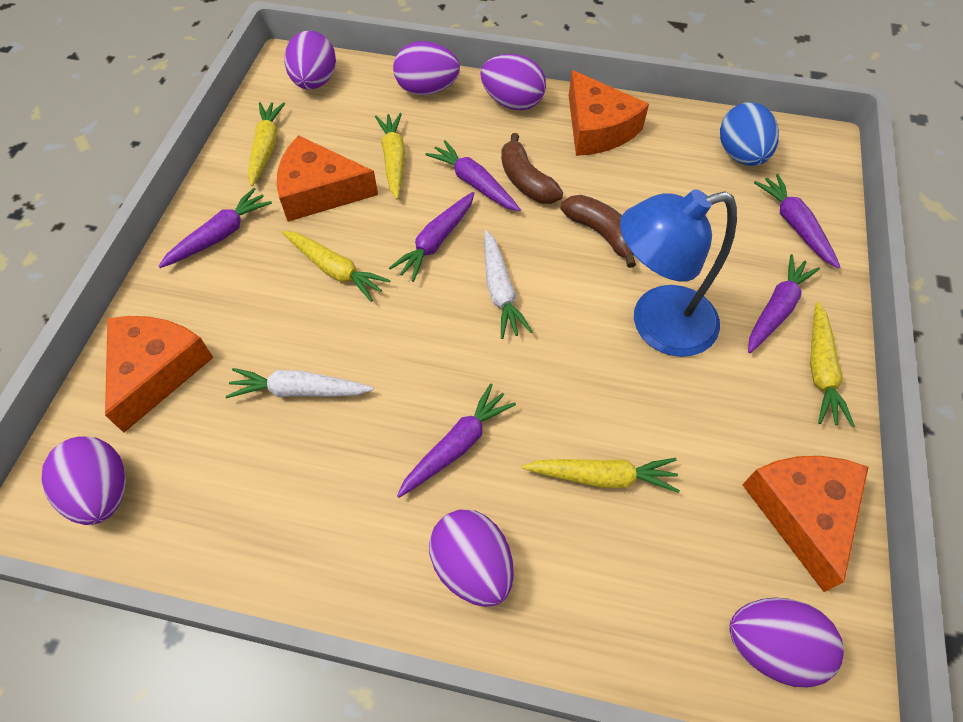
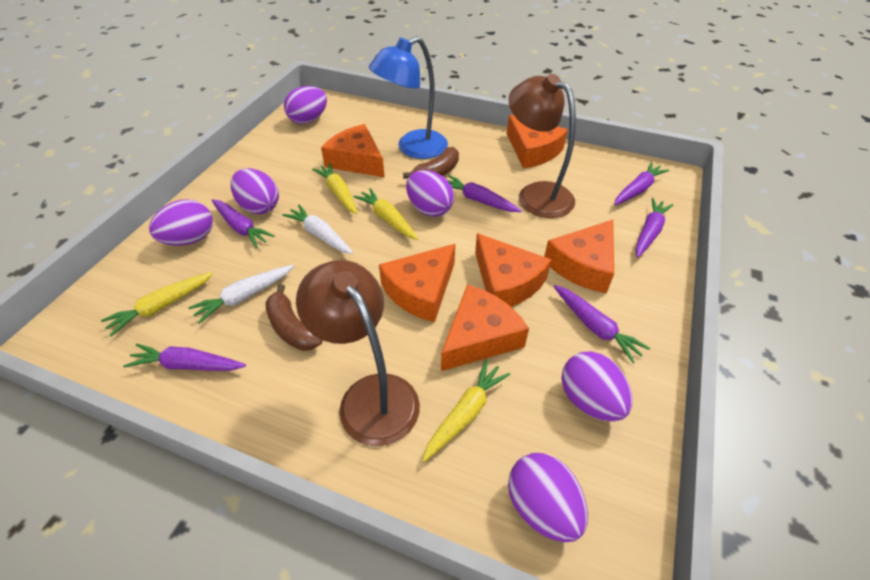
blue egg: 1 -> 0
brown lamp: 0 -> 2
orange cheese: 4 -> 6
yellow carrot: 5 -> 4

